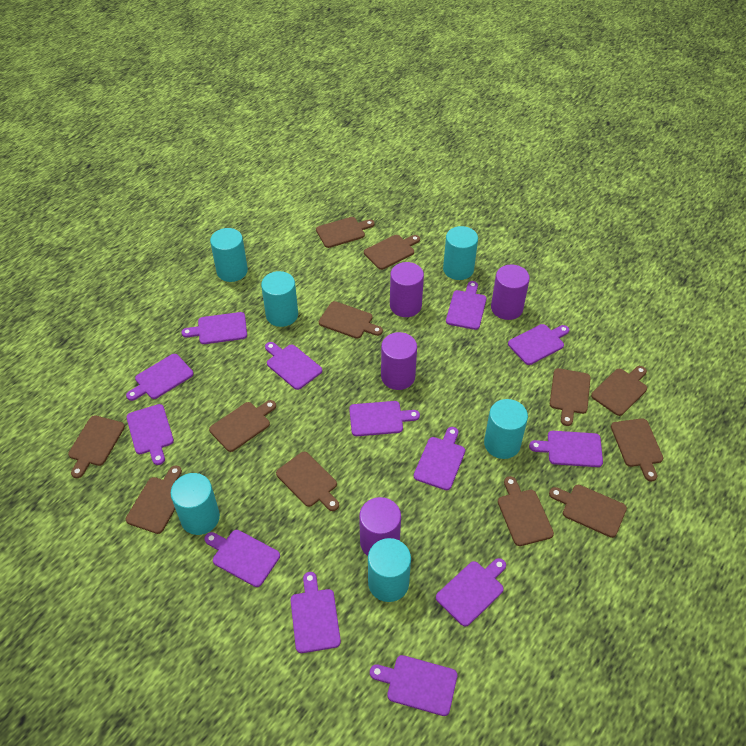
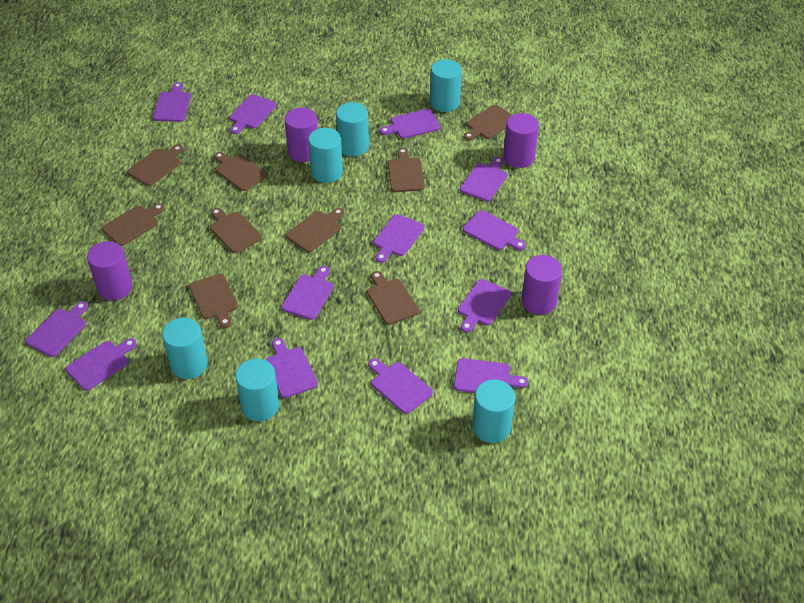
brown cutting board: 12 -> 9

